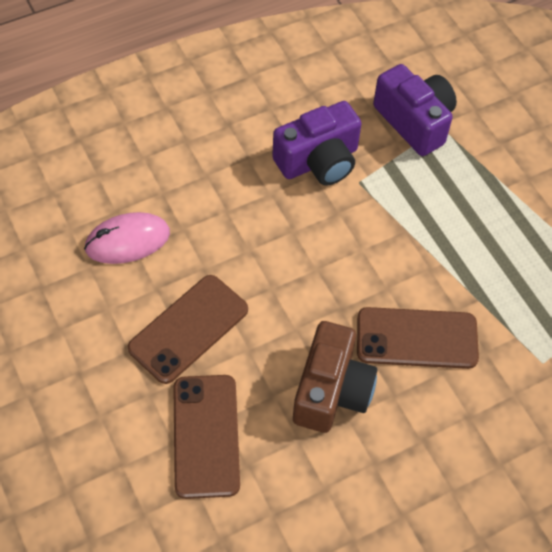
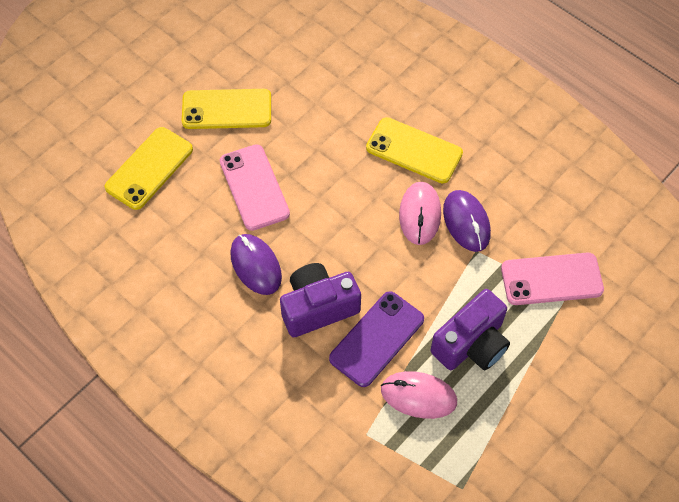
brown camera: 1 -> 0
brown phone: 3 -> 0
pink mouse: 1 -> 2
pink phone: 0 -> 2
purple mouse: 0 -> 2
purple phone: 0 -> 1
yellow phone: 0 -> 3

